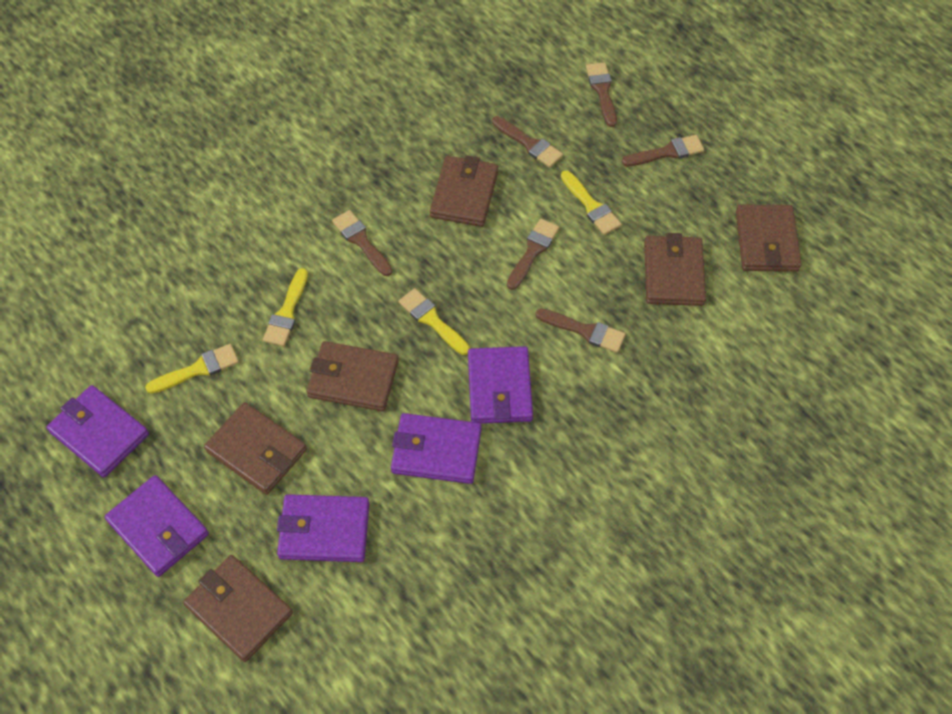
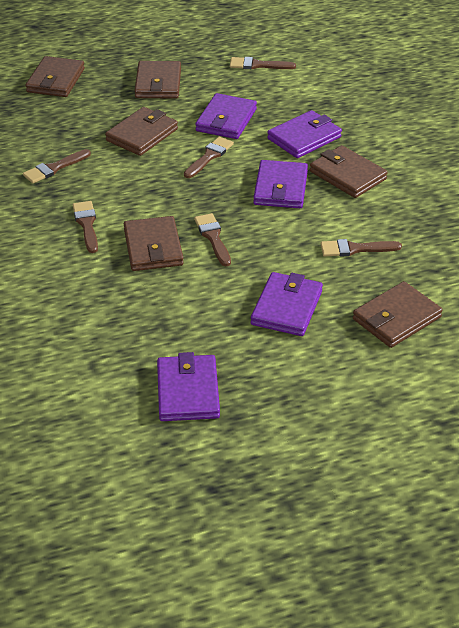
yellow brush: 4 -> 0

